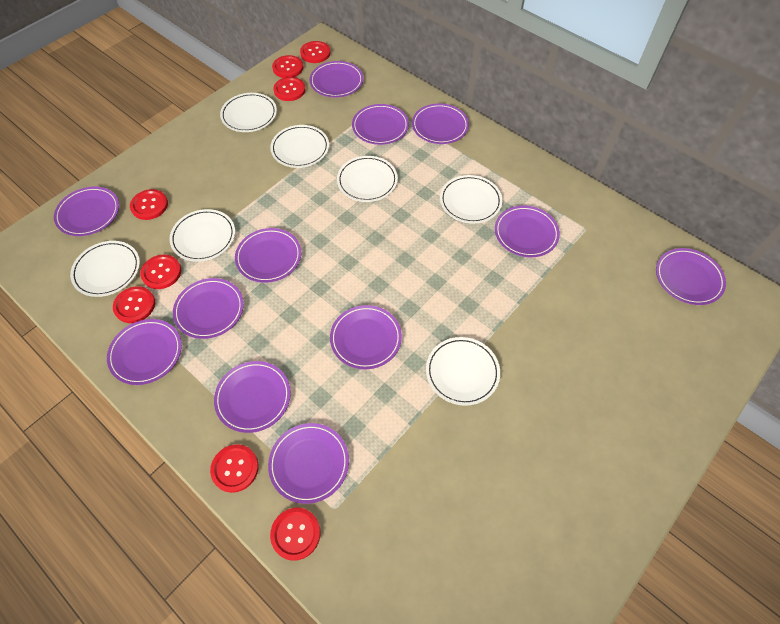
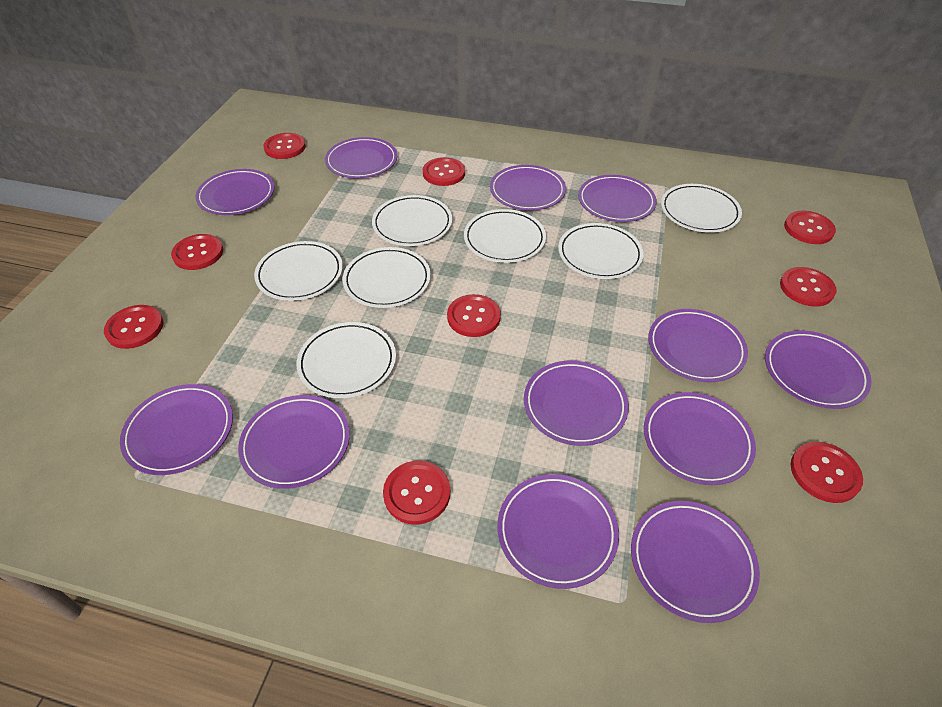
red button: 8 -> 9

